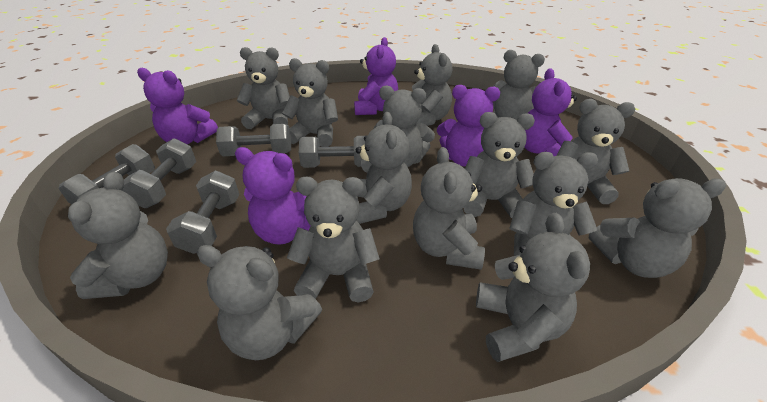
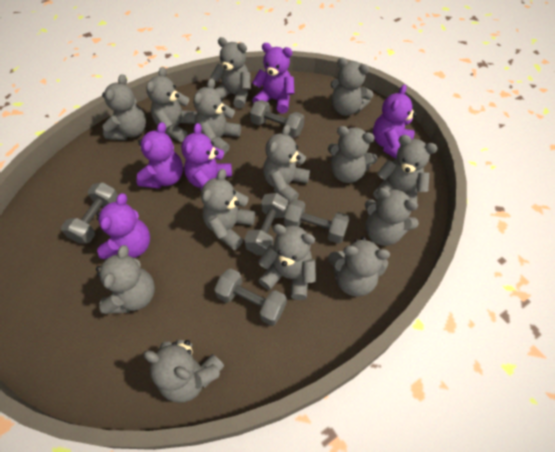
grey teddy bear: 15 -> 14

